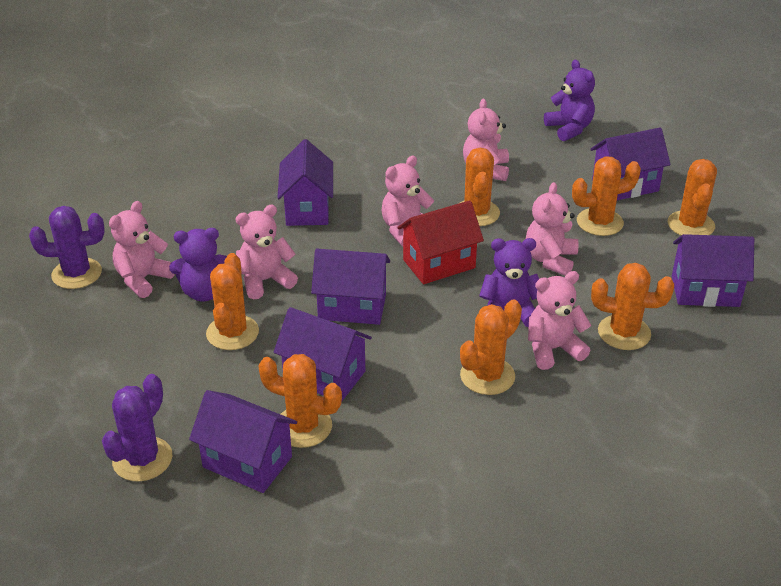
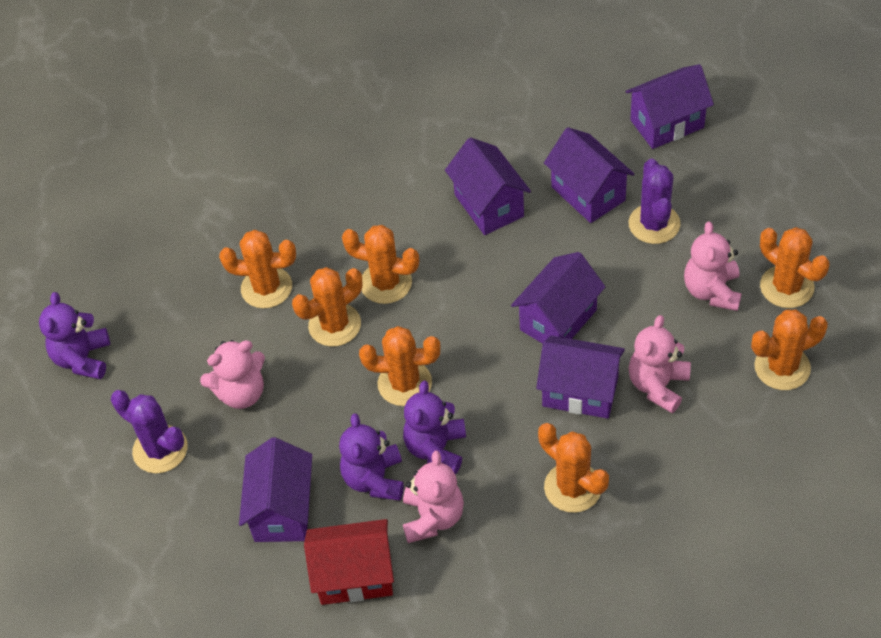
pink teddy bear: 6 -> 4

